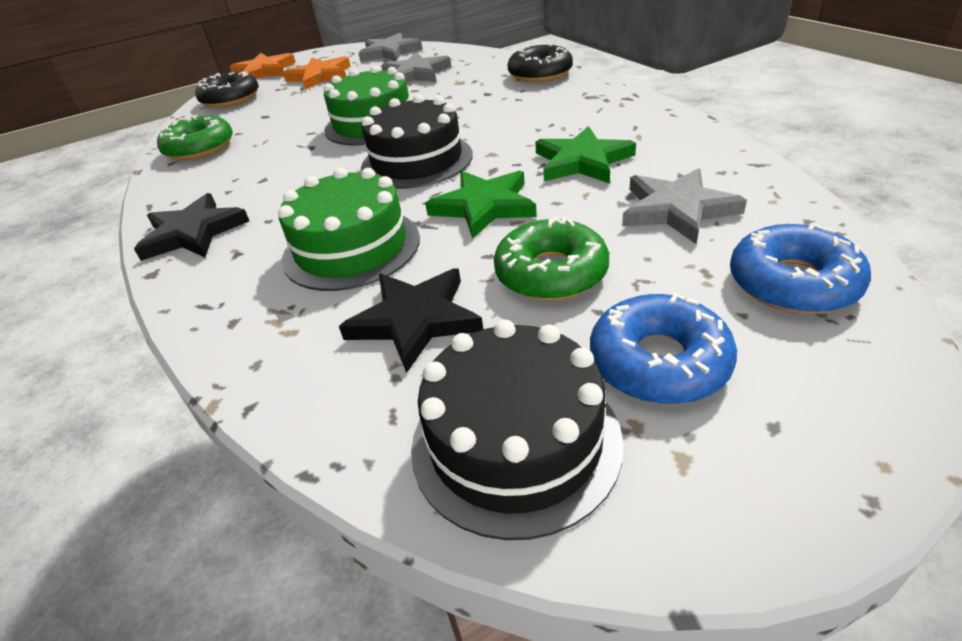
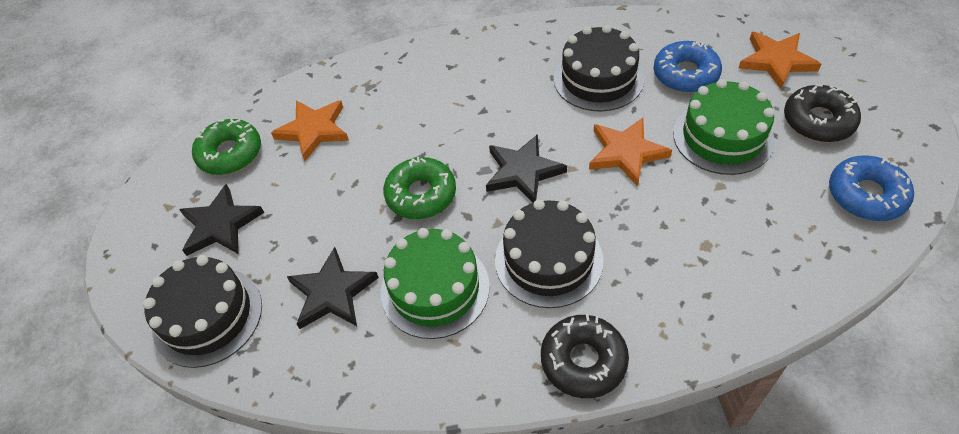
black cake: 2 -> 3
black star: 2 -> 3
green star: 2 -> 0
grey star: 3 -> 0
orange star: 2 -> 3

